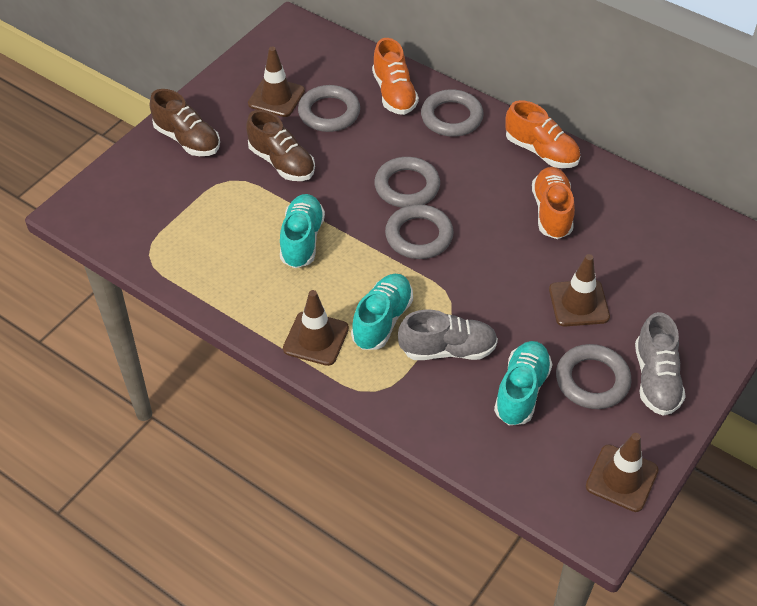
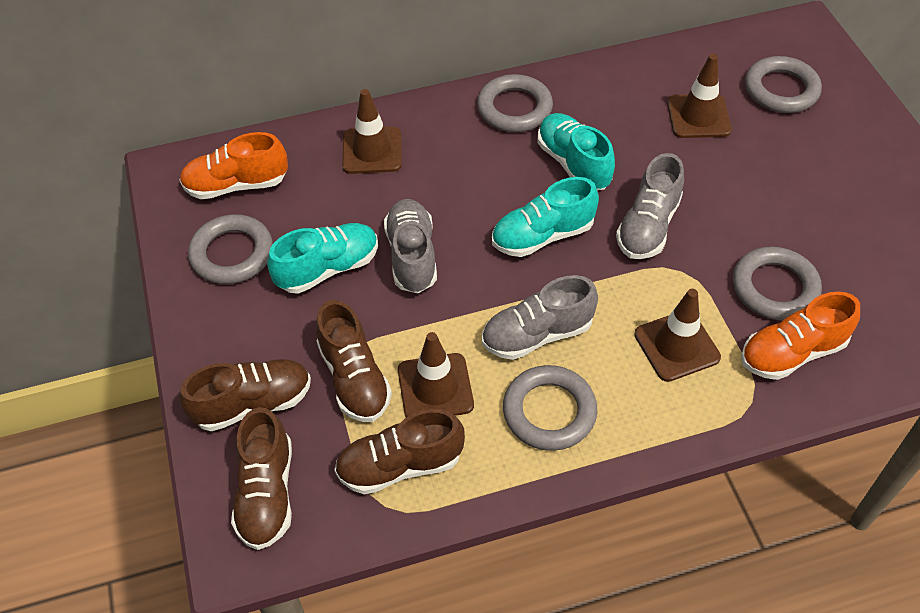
brown shoe: 2 -> 4
grey shoe: 2 -> 3
orange shoe: 3 -> 2

